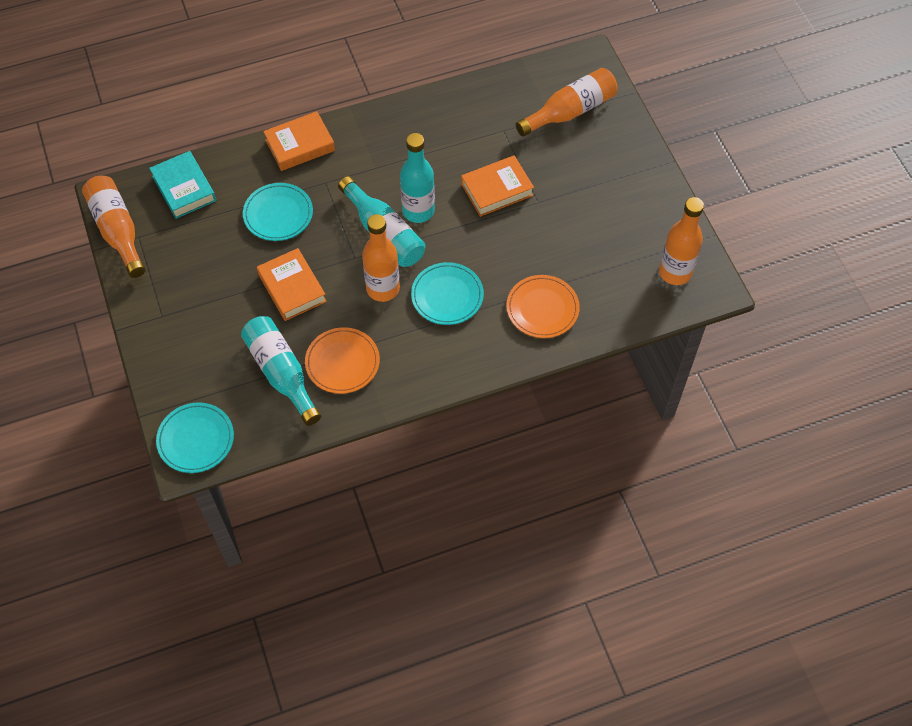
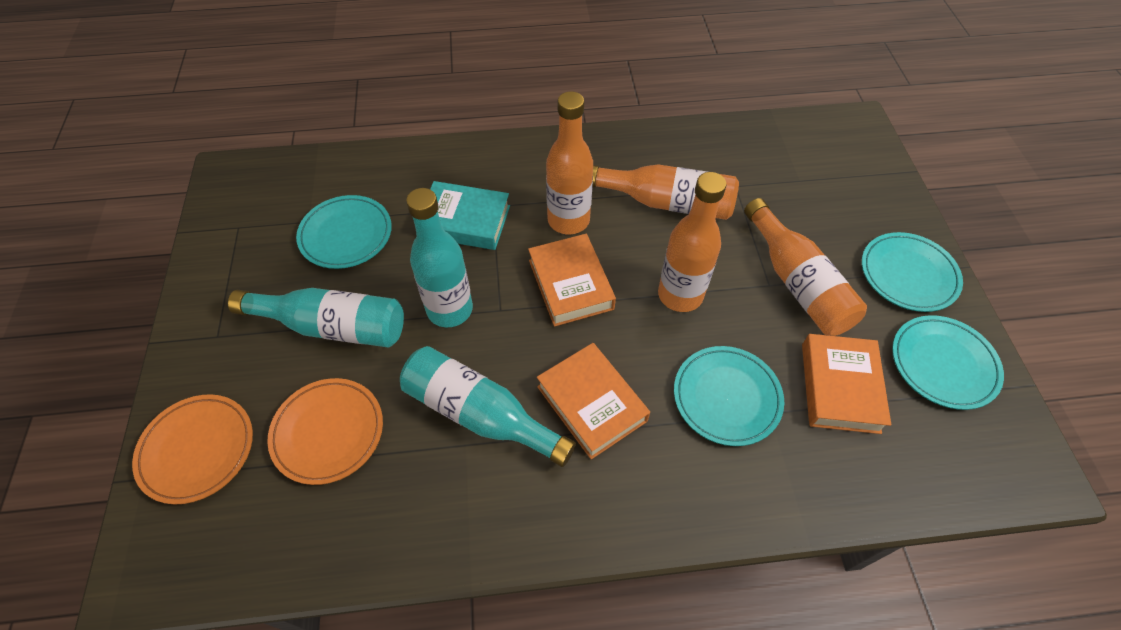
turquoise plate: 3 -> 4

